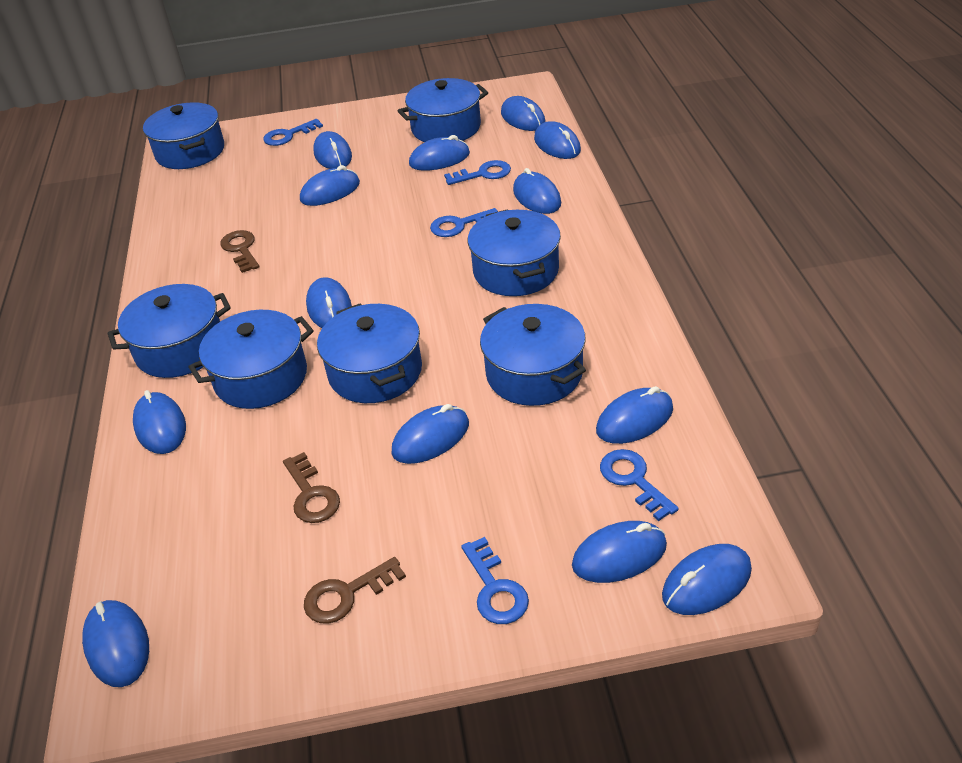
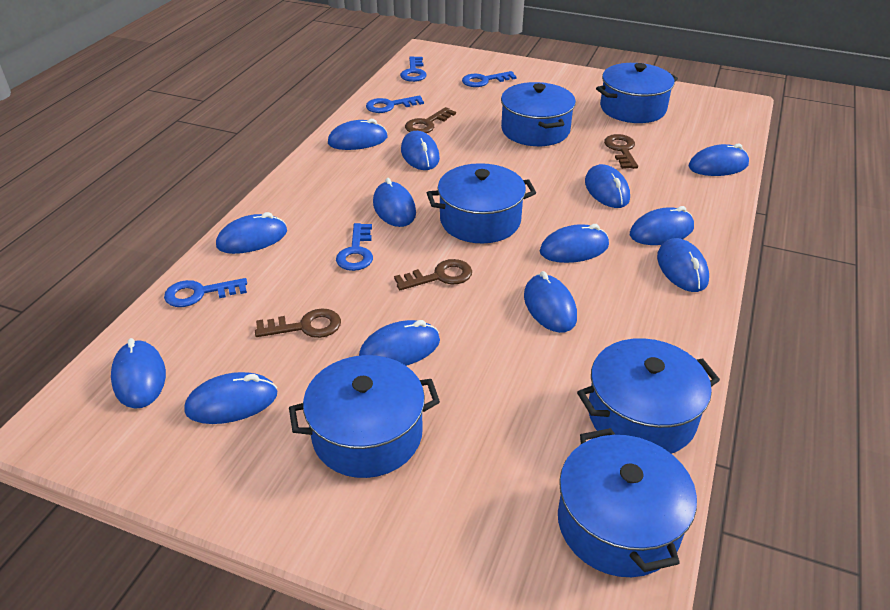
blue pot: 7 -> 6
brown key: 3 -> 4

